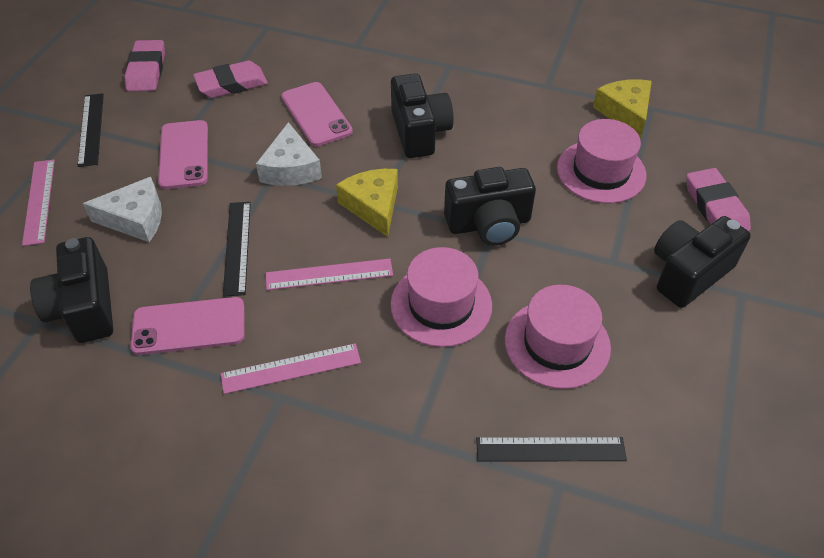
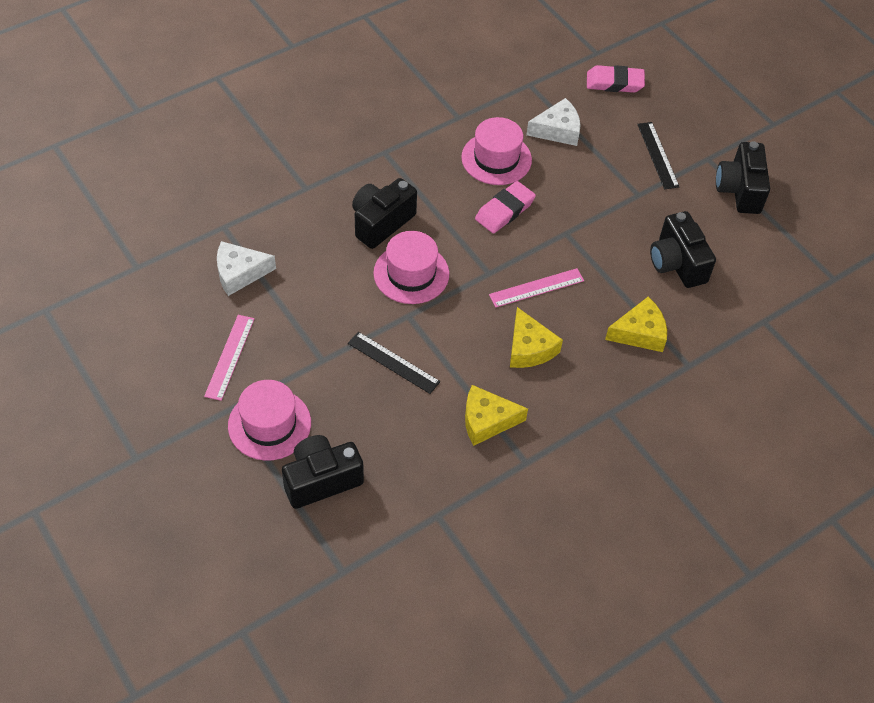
black ruler: 3 -> 2
pink eraser: 3 -> 2
pink phone: 3 -> 0
pink ruler: 3 -> 2
yellow cheese: 2 -> 3

